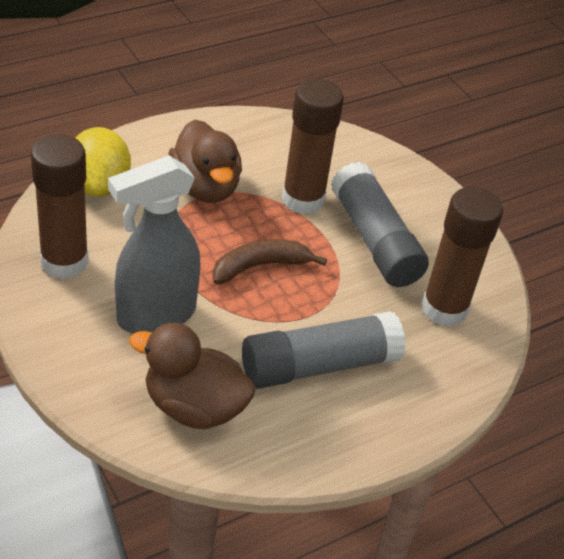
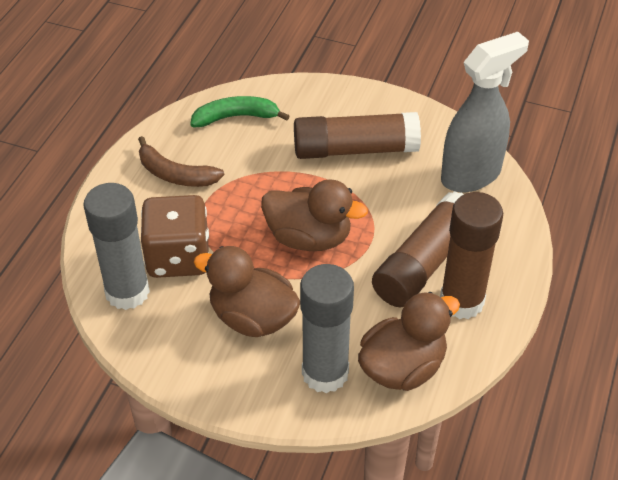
brown dice: 0 -> 1
brown duck: 2 -> 3
green banana: 0 -> 1
yellow lemon: 1 -> 0

